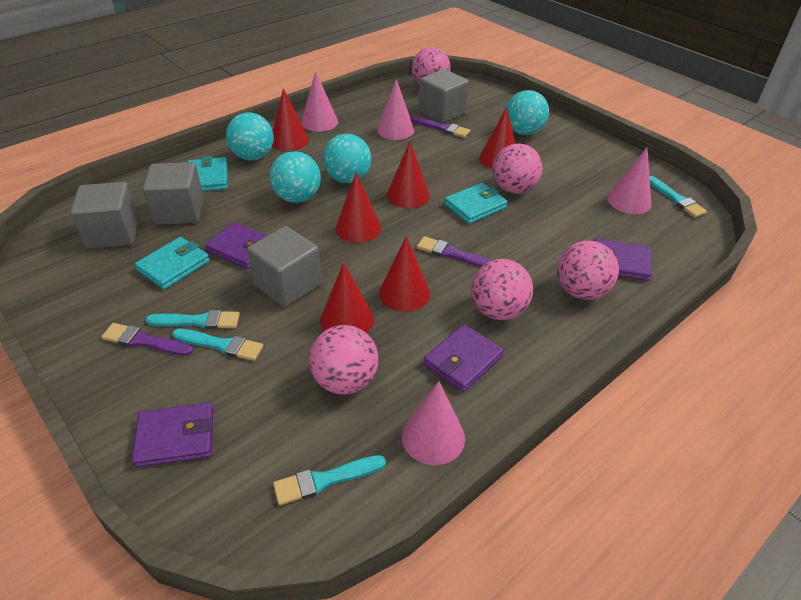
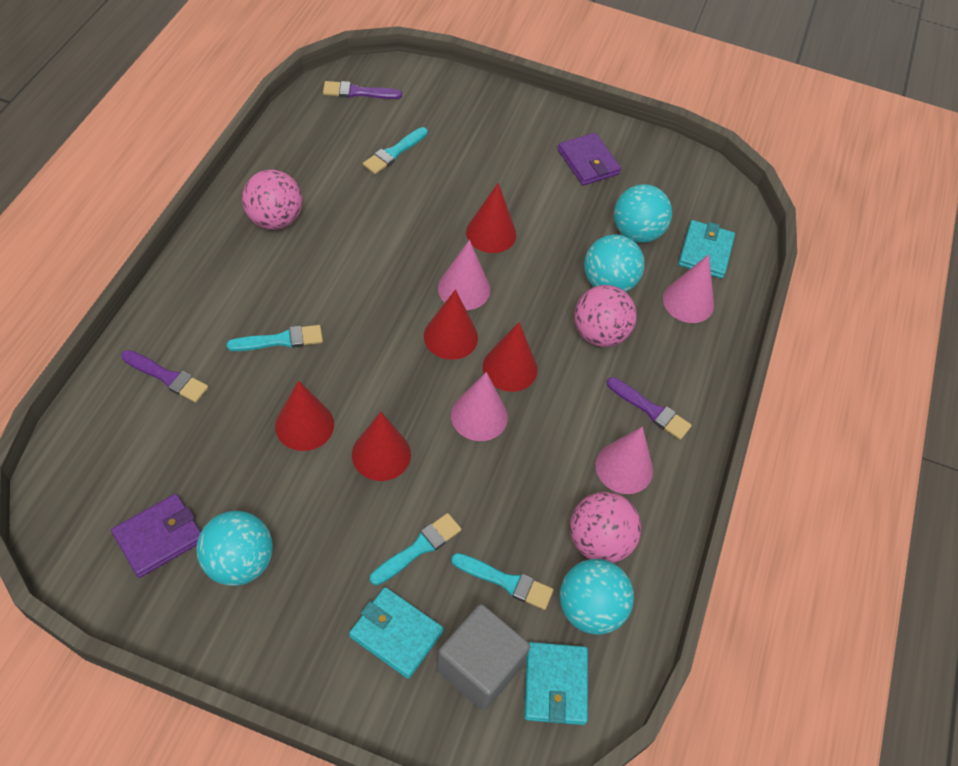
grey cube: 4 -> 1
pink ball: 5 -> 3
purple wallet: 4 -> 2
red cone: 6 -> 5

